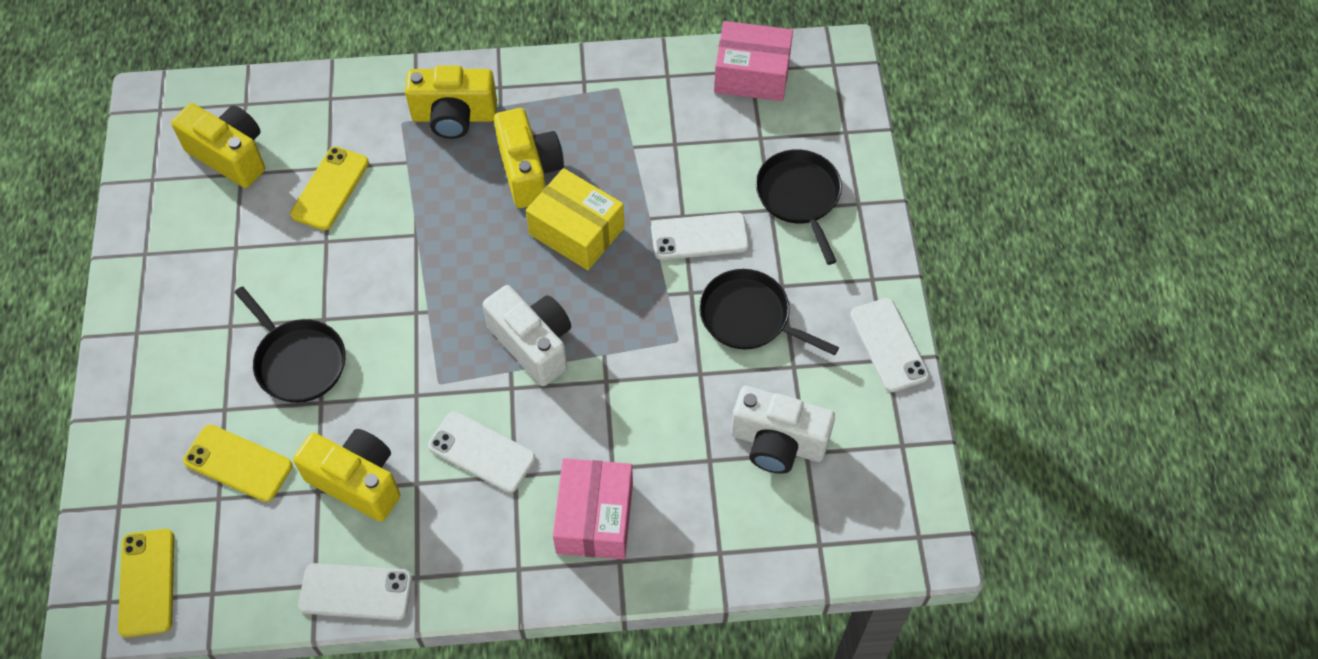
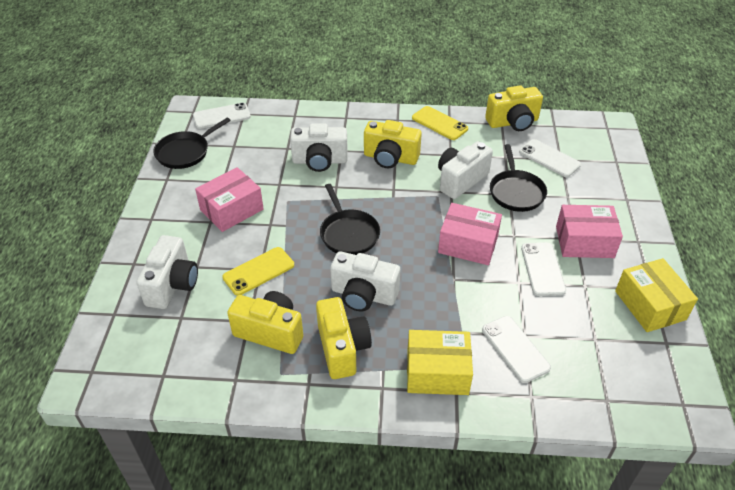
pink box: 2 -> 3
white camera: 2 -> 4
yellow box: 1 -> 2
yellow phone: 3 -> 2

